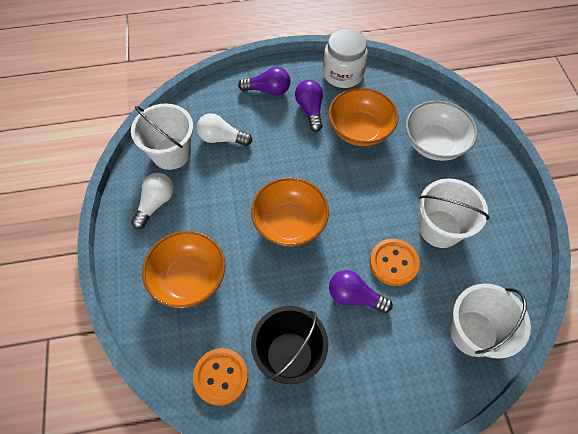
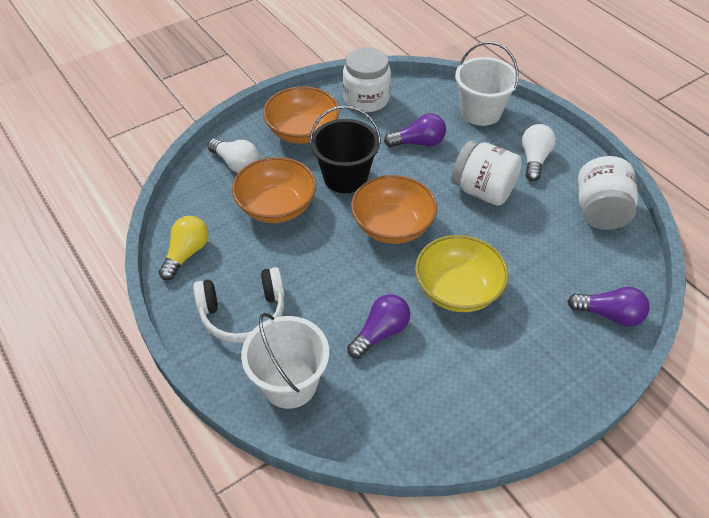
orange button: 2 -> 0
white bowl: 1 -> 0
white bucket: 3 -> 2
white headphones: 0 -> 1
white jar: 1 -> 3
yellow bowl: 0 -> 1
yellow light bulb: 0 -> 1

